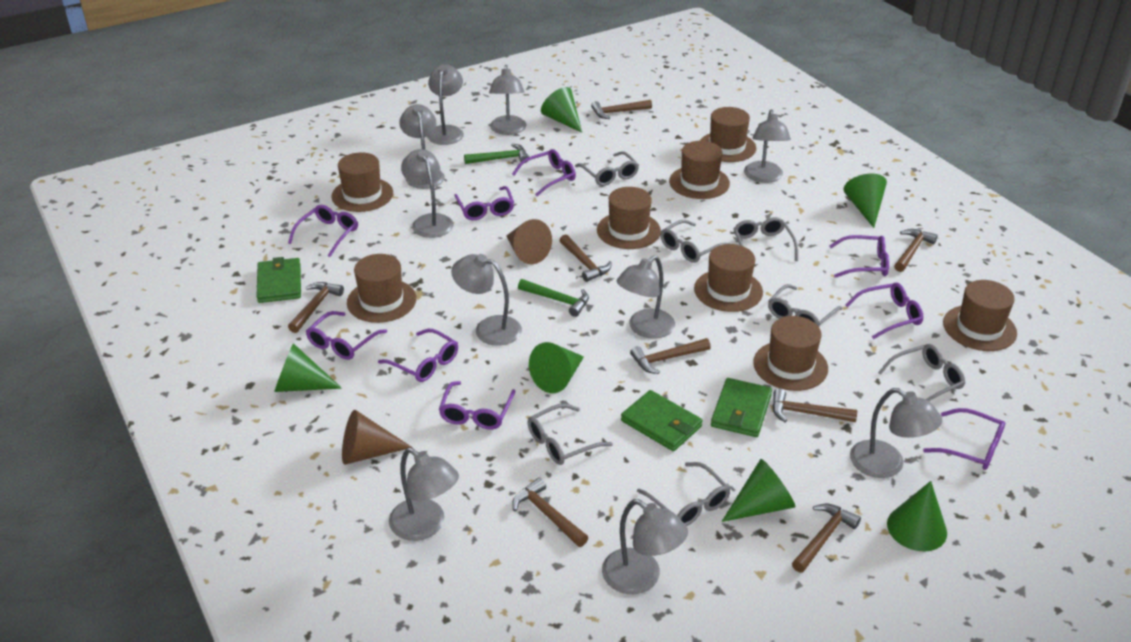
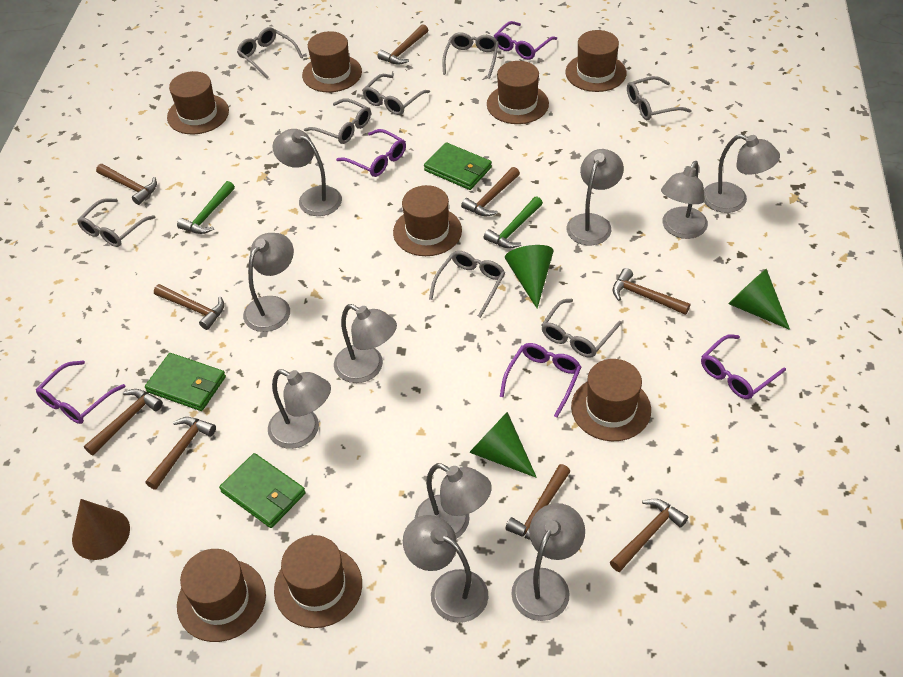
brown cone: 2 -> 1
brown hammer: 8 -> 9
green cone: 6 -> 3
grey glasses: 7 -> 8
purple glasses: 9 -> 5

